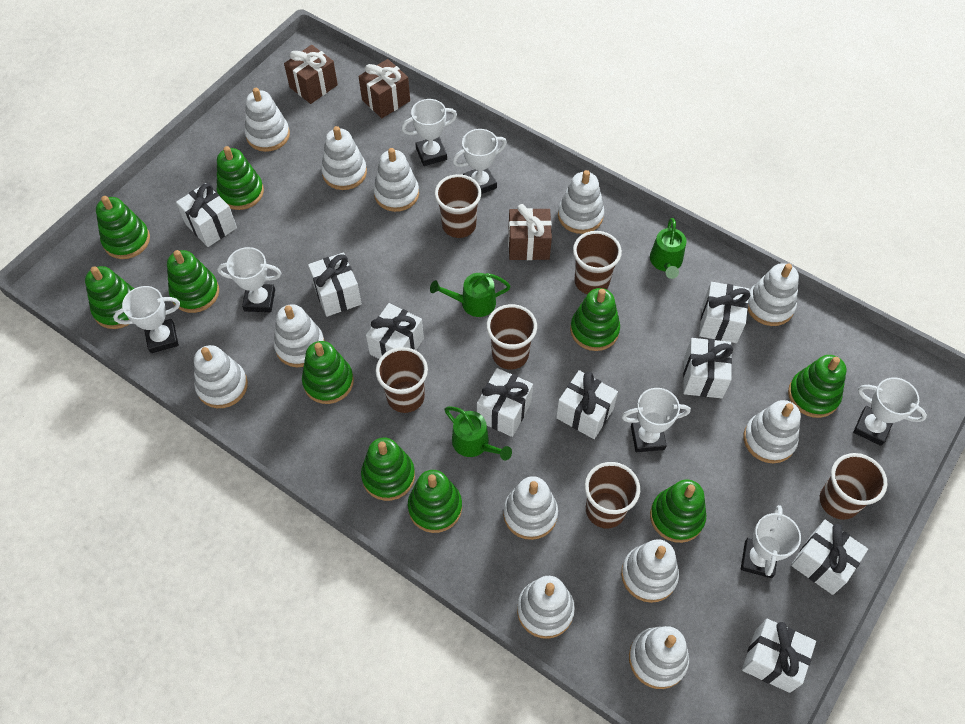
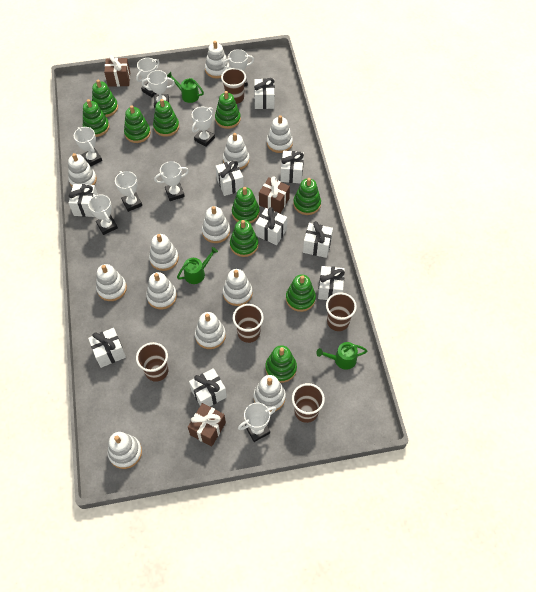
brown cup: 6 -> 5
white trophy: 7 -> 9

